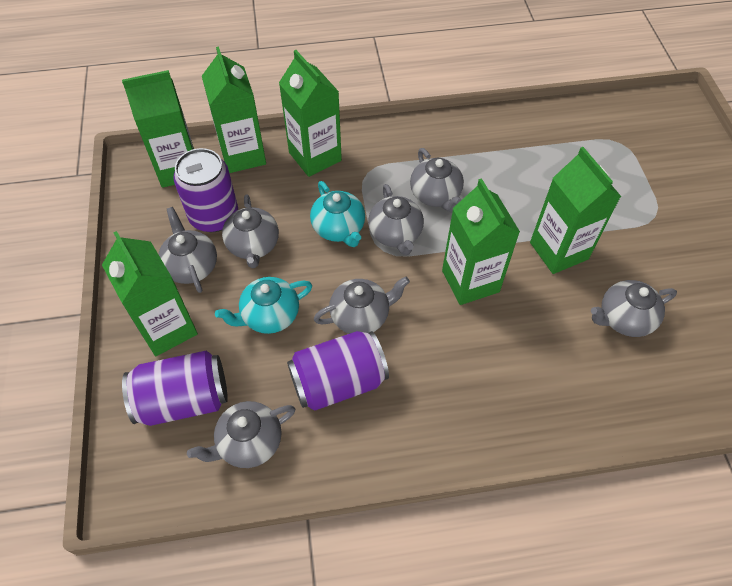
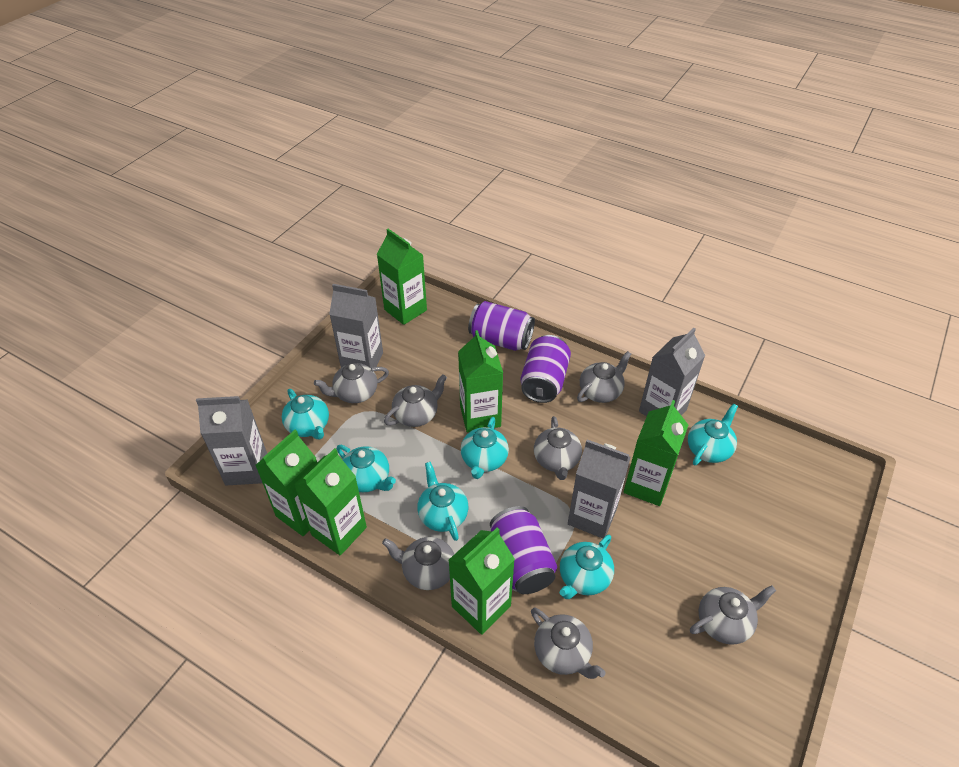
grey carton: 0 -> 4
turquoise teapot: 2 -> 6

